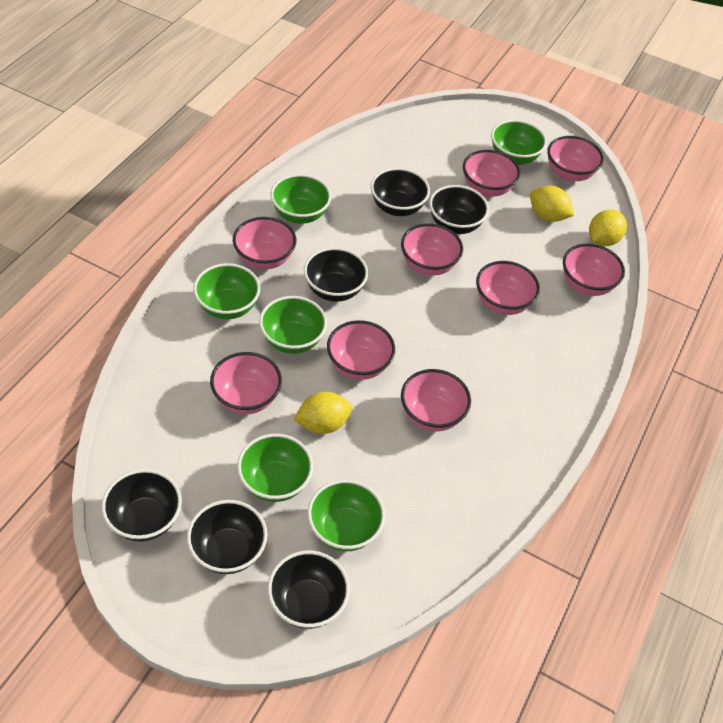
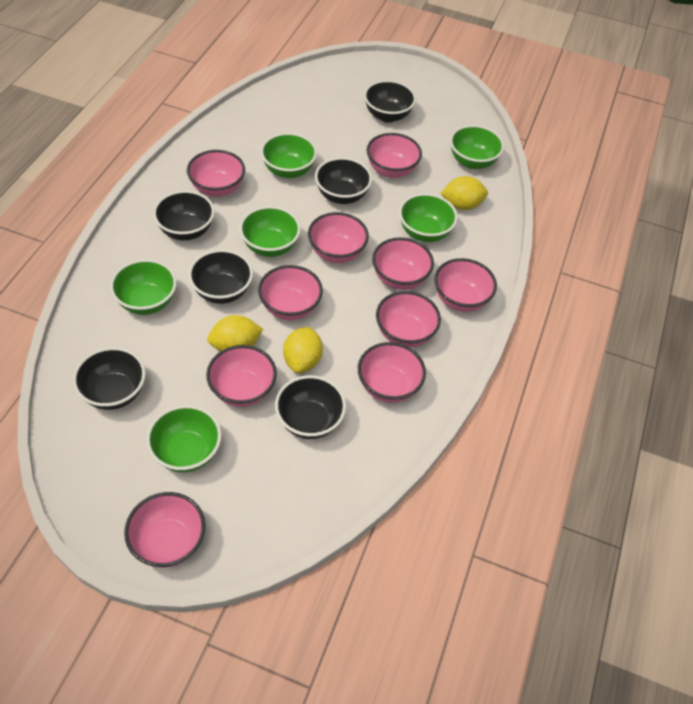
pink bowl: 9 -> 10

